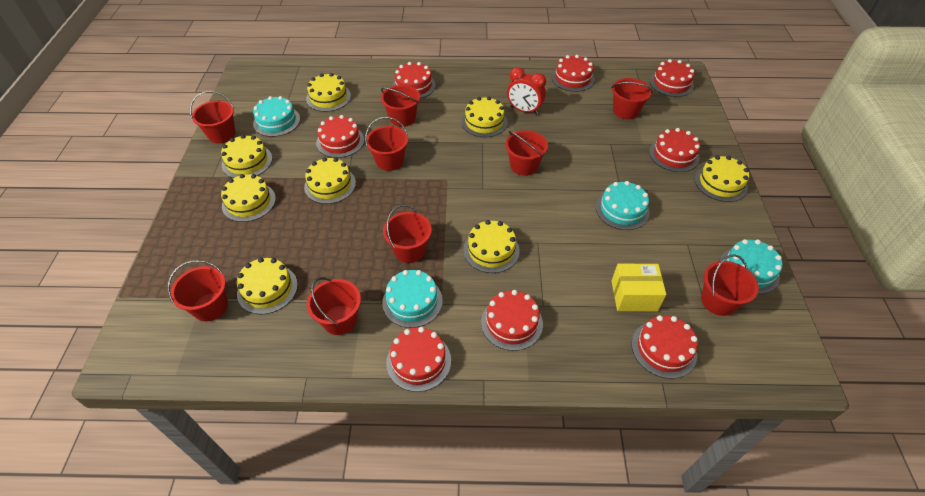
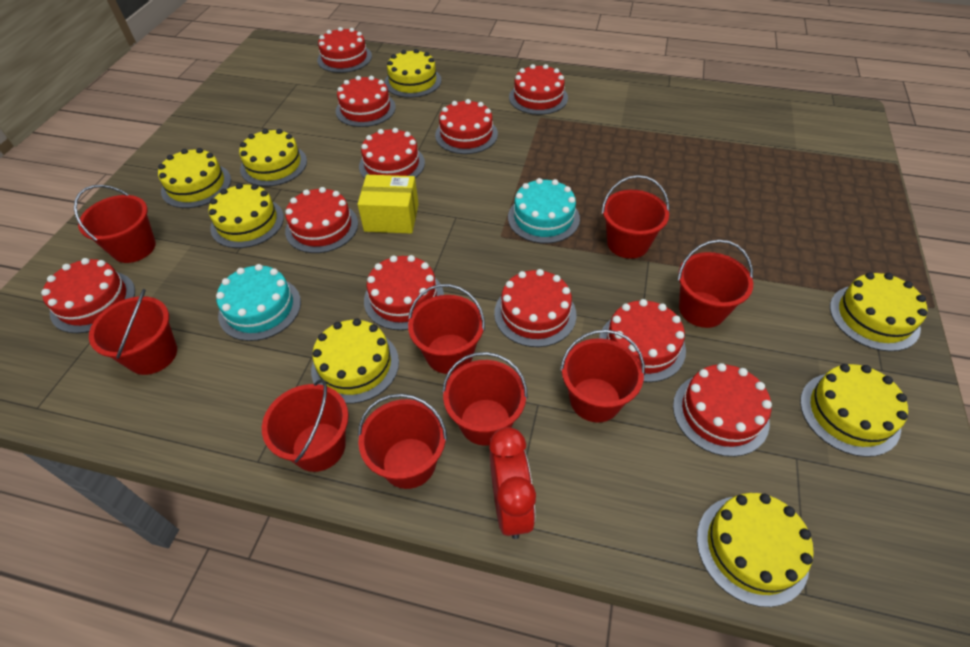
red cake: 8 -> 11
turquoise cake: 4 -> 2

